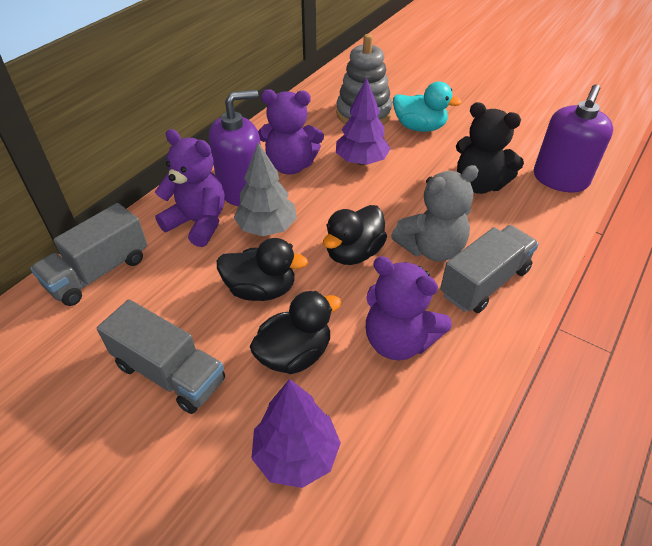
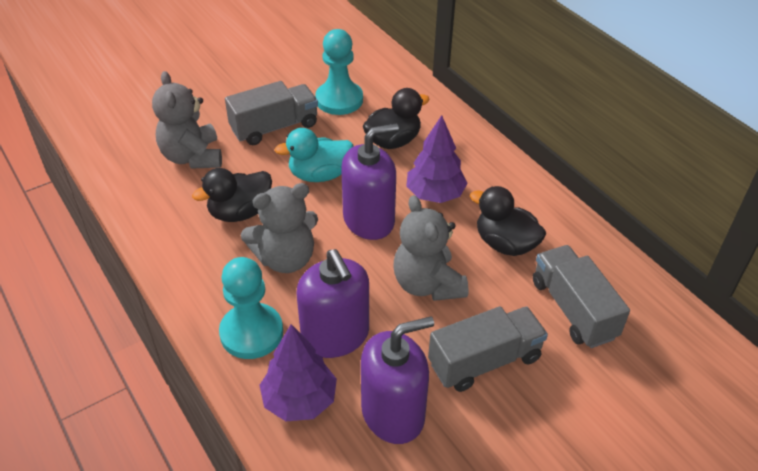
black teddy bear: 1 -> 0
grey stacking toy: 1 -> 0
grey teddy bear: 1 -> 3
grey tree: 1 -> 0
purple soap dispenser: 2 -> 3
purple teddy bear: 3 -> 0
turquoise pawn: 0 -> 2

